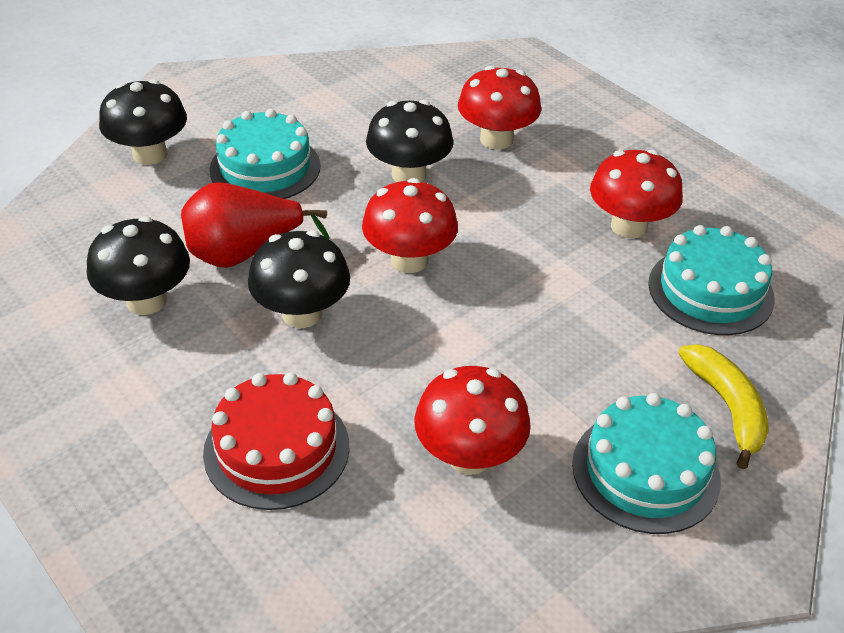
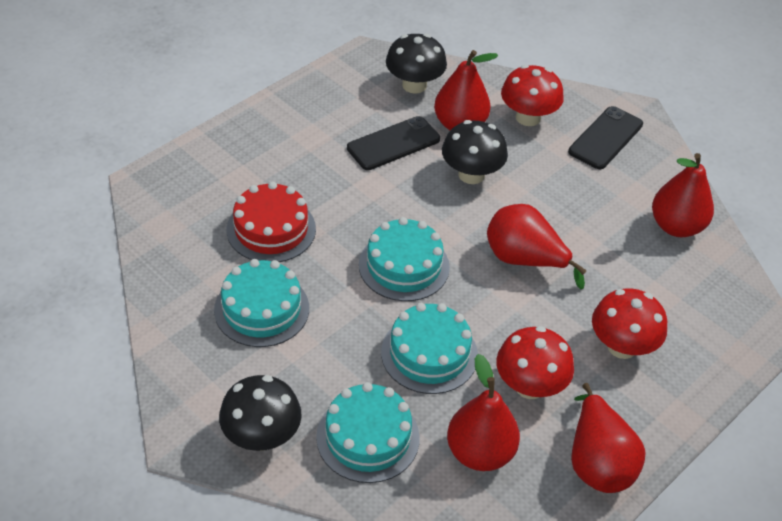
black mushroom: 4 -> 3
black phone: 0 -> 2
red mushroom: 4 -> 3
red pear: 1 -> 5
turquoise cake: 3 -> 4
yellow banana: 1 -> 0

